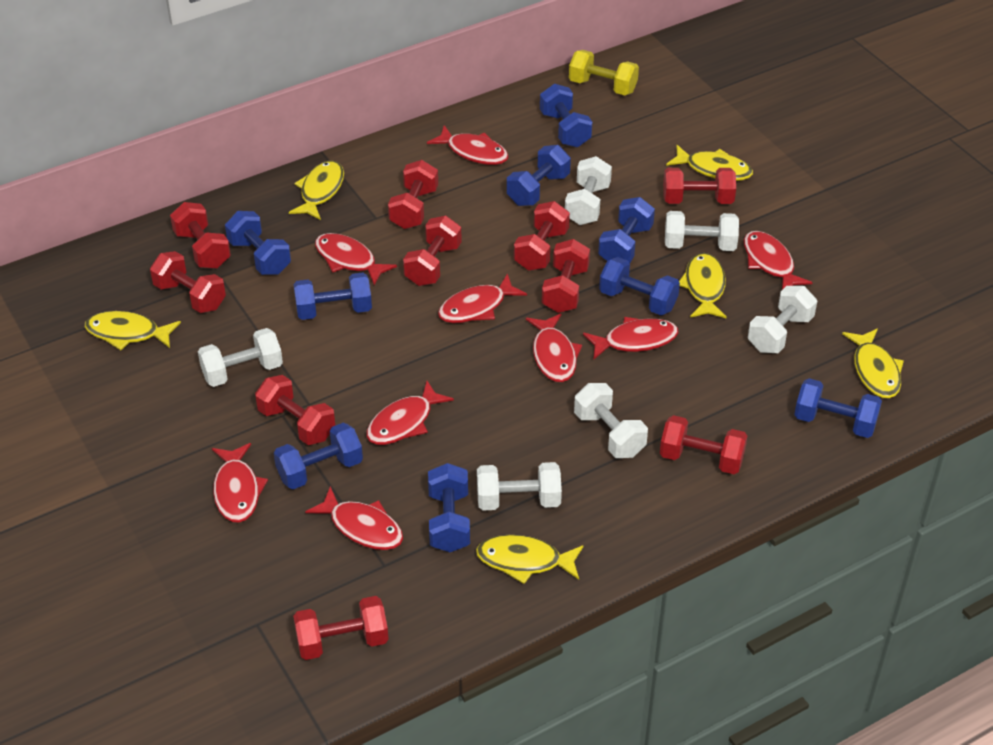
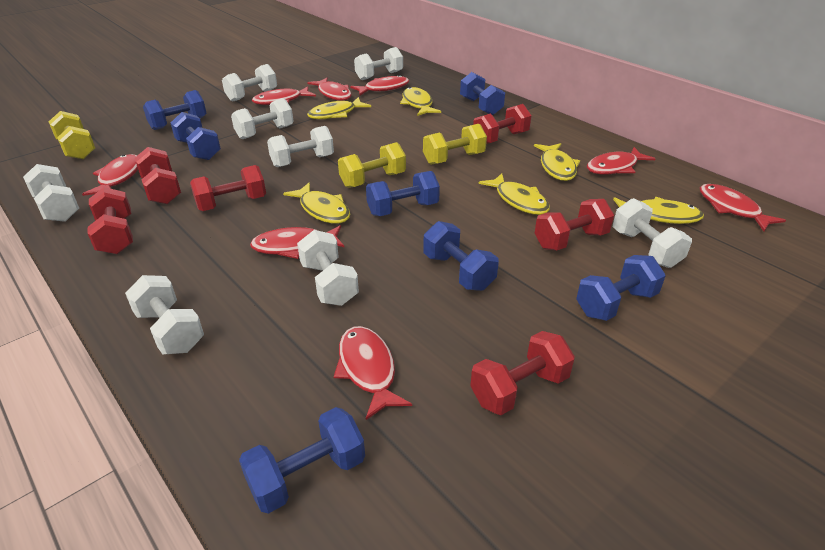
blue dumbbell: 9 -> 7
red dumbbell: 10 -> 6
red fish: 9 -> 8
white dumbbell: 6 -> 8
yellow dumbbell: 1 -> 3

